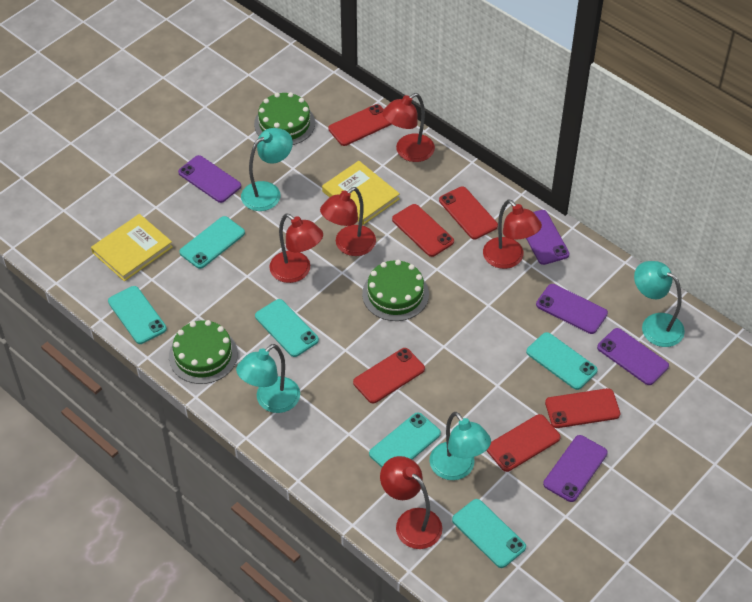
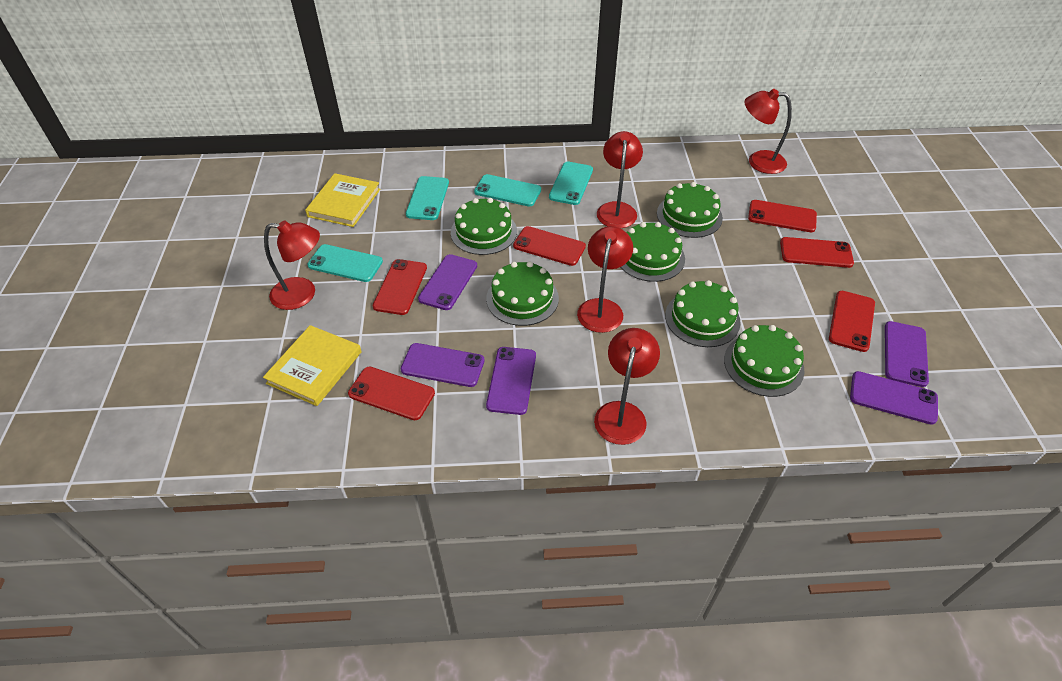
green cake: 3 -> 6
turquoise lamp: 4 -> 0
turquoise phone: 6 -> 4

